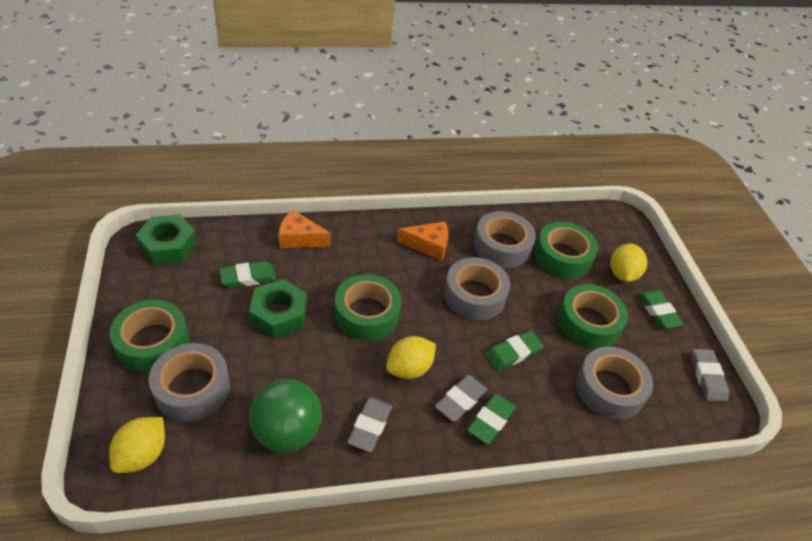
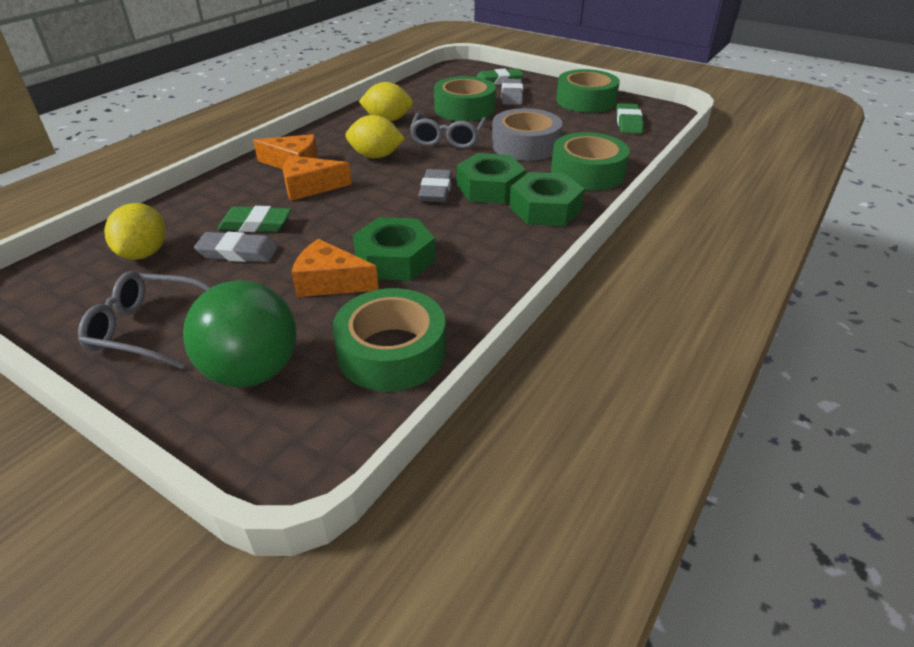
green eraser: 4 -> 3
green nut: 2 -> 3
grey glasses: 0 -> 2
grey tape: 4 -> 1
orange cheese: 2 -> 3

